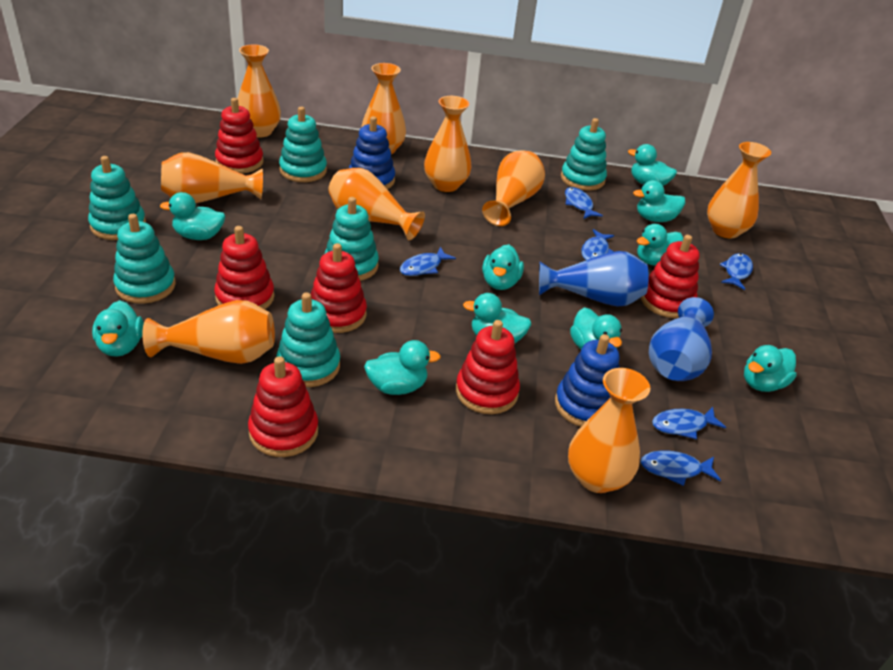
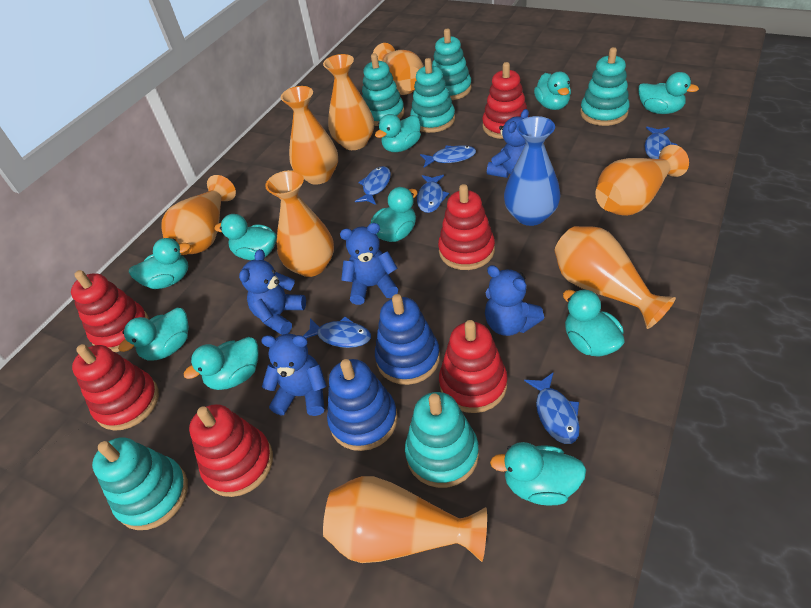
blue teddy bear: 0 -> 5
blue vase: 2 -> 1
orange vase: 9 -> 8

